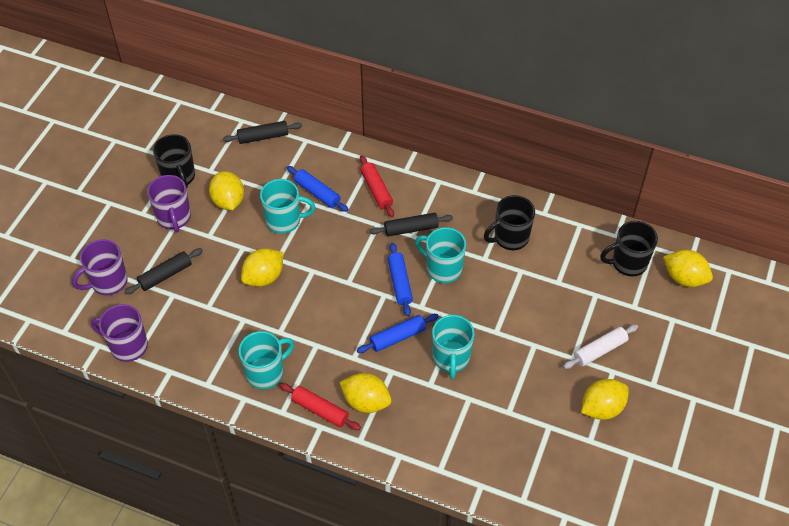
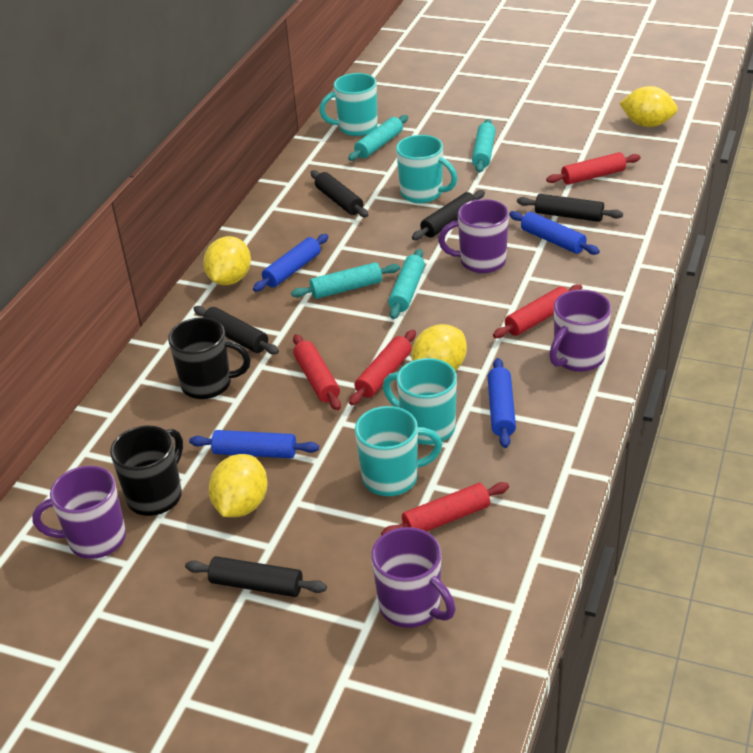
black mug: 3 -> 2
black rolling pin: 3 -> 5
blue rolling pin: 3 -> 4
purple mug: 3 -> 4
red rolling pin: 2 -> 5
turquoise rolling pin: 0 -> 4
white rolling pin: 1 -> 0
yellow lemon: 5 -> 4

